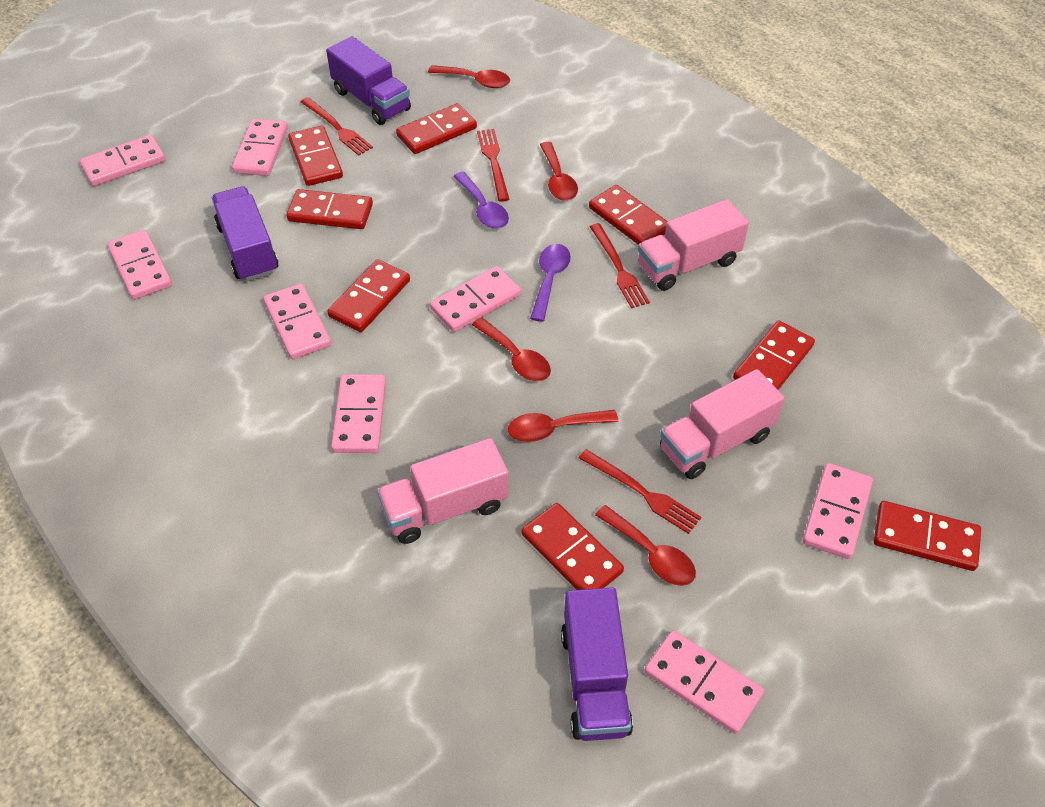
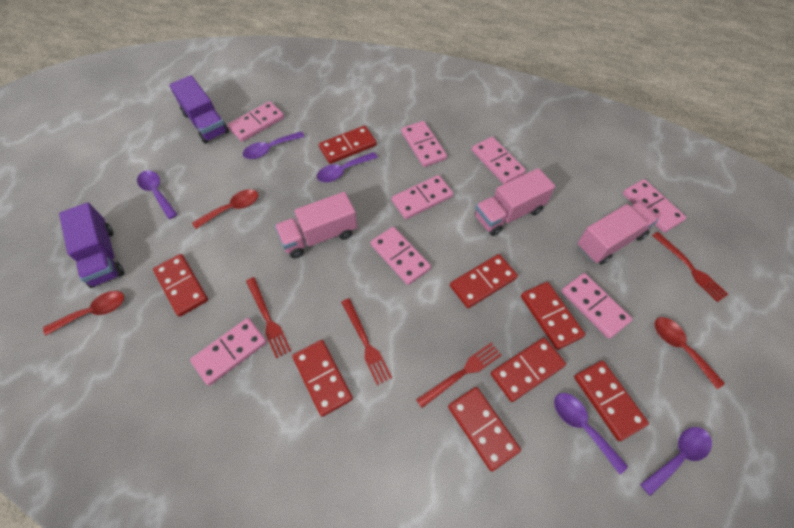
purple spoon: 2 -> 5
purple truck: 3 -> 2
red spoon: 5 -> 3

